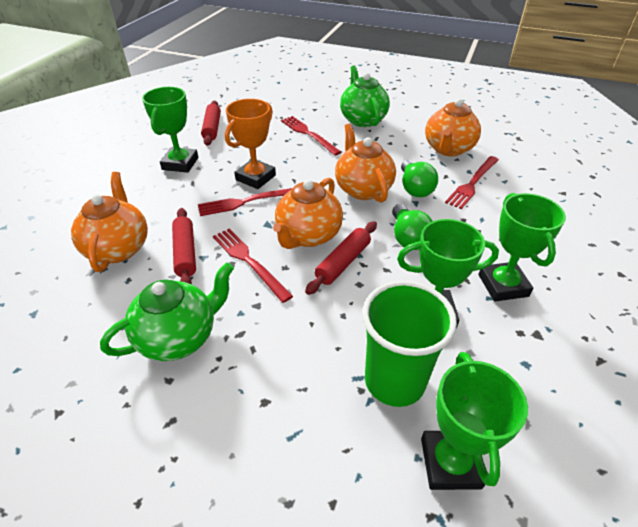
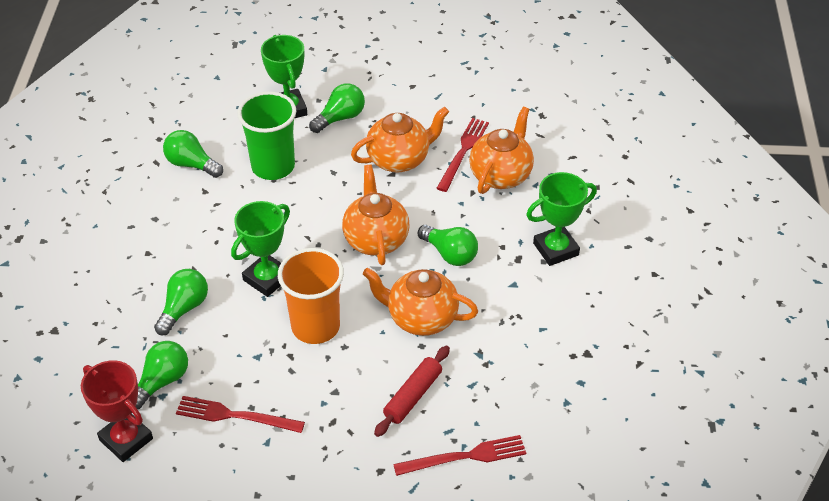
green light bulb: 2 -> 5
green teapot: 2 -> 0
green trophy: 4 -> 3
orange cup: 0 -> 1
orange trophy: 1 -> 0
red fork: 4 -> 3
red rolling pin: 3 -> 1
red trophy: 0 -> 1

